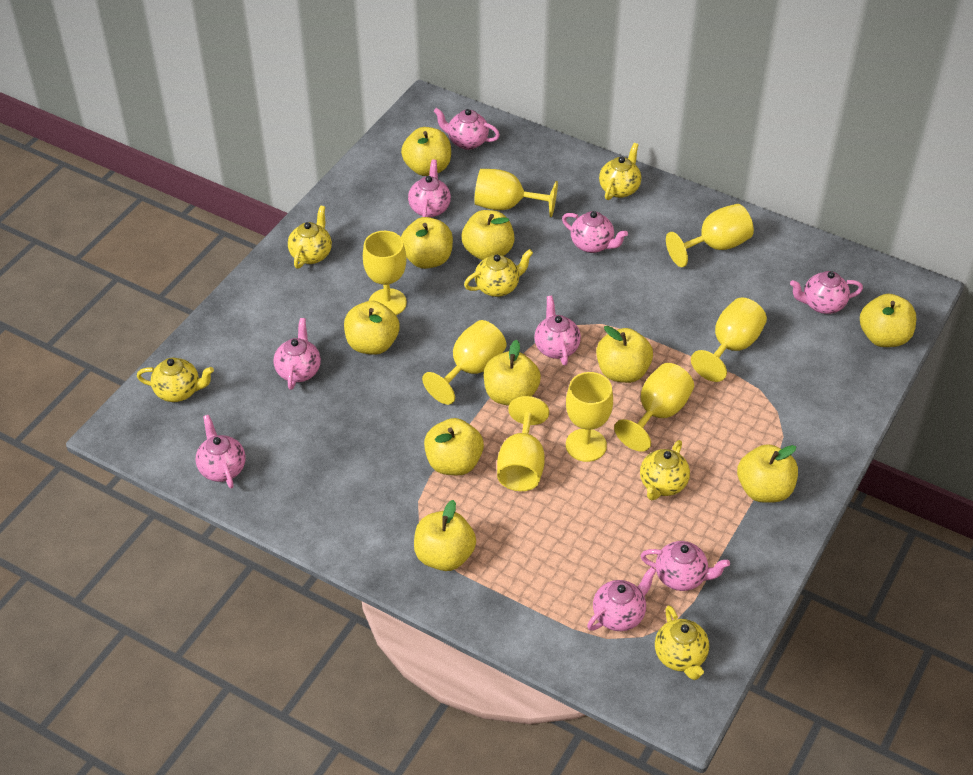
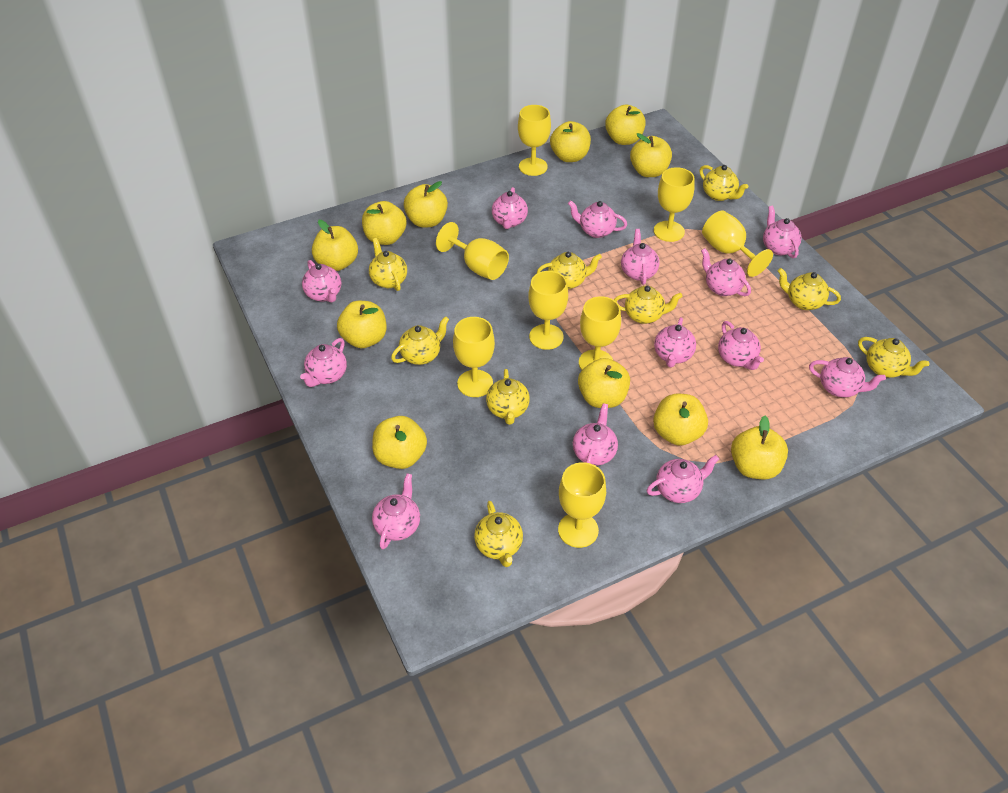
pink teapot: 9 -> 13
yellow apple: 10 -> 11
yellow teapot: 6 -> 9

